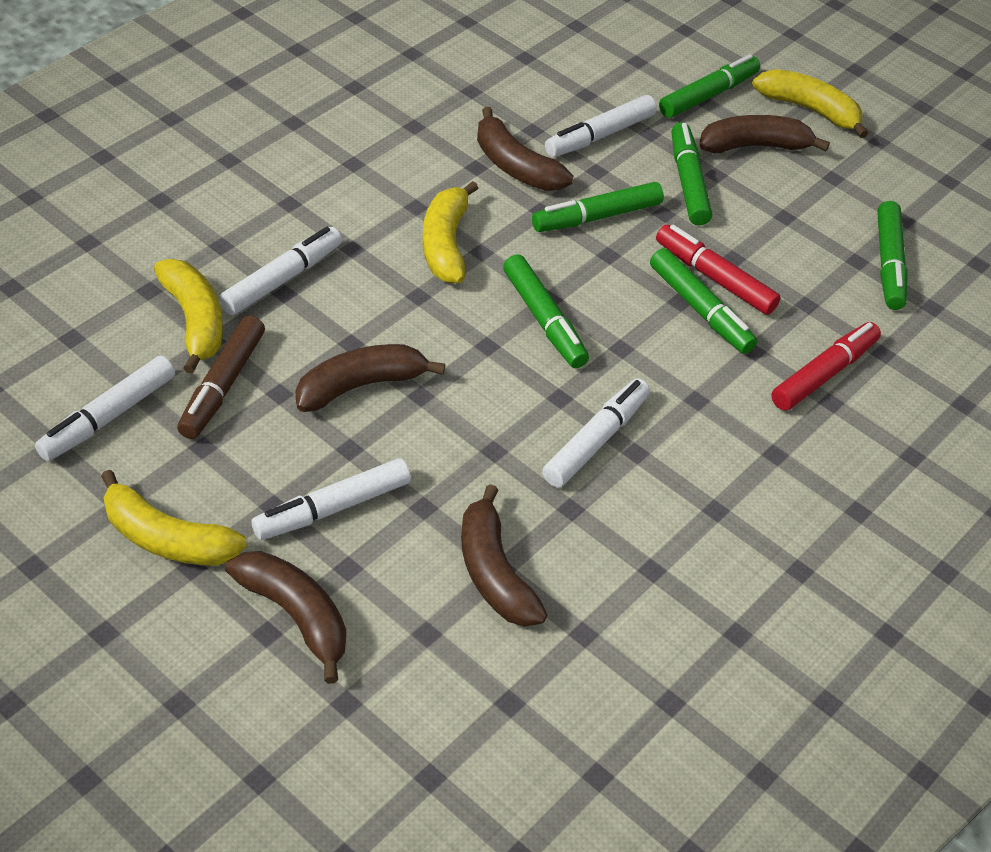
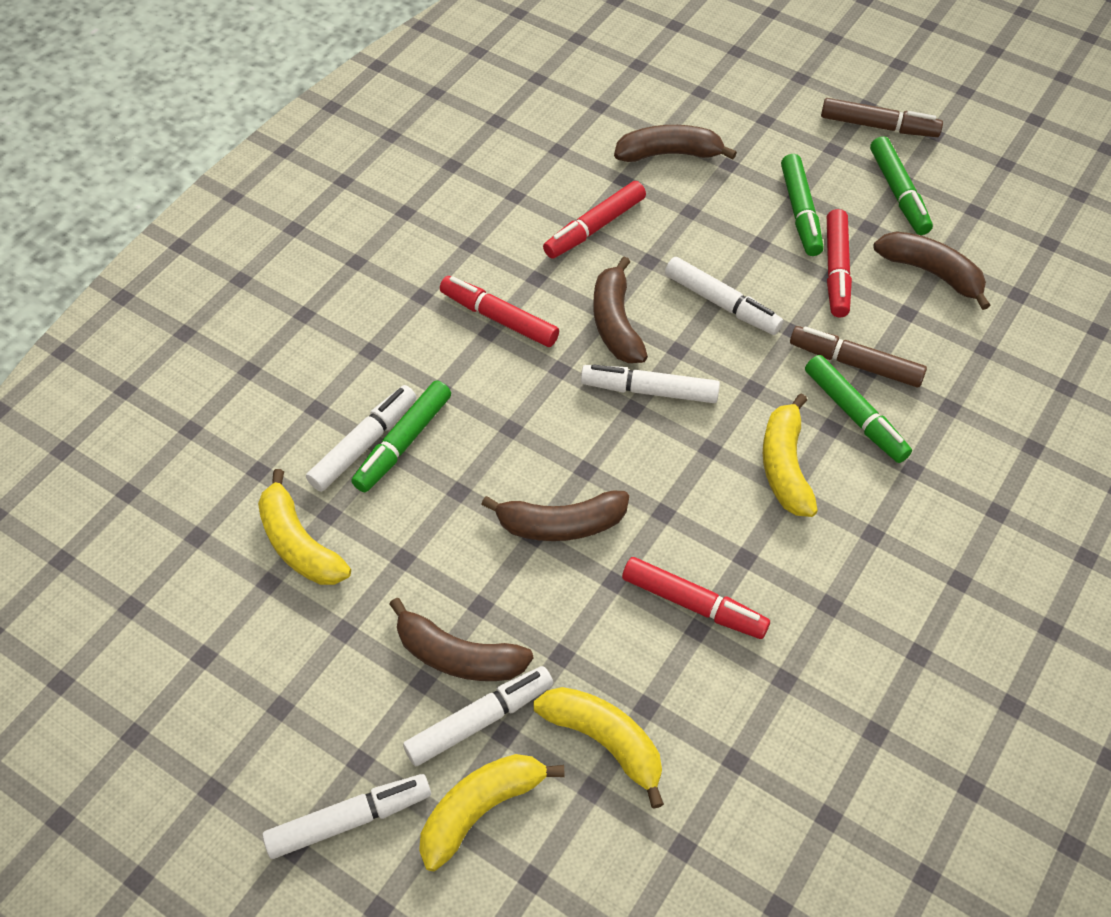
brown marker: 1 -> 2
green marker: 6 -> 4
red marker: 2 -> 4

